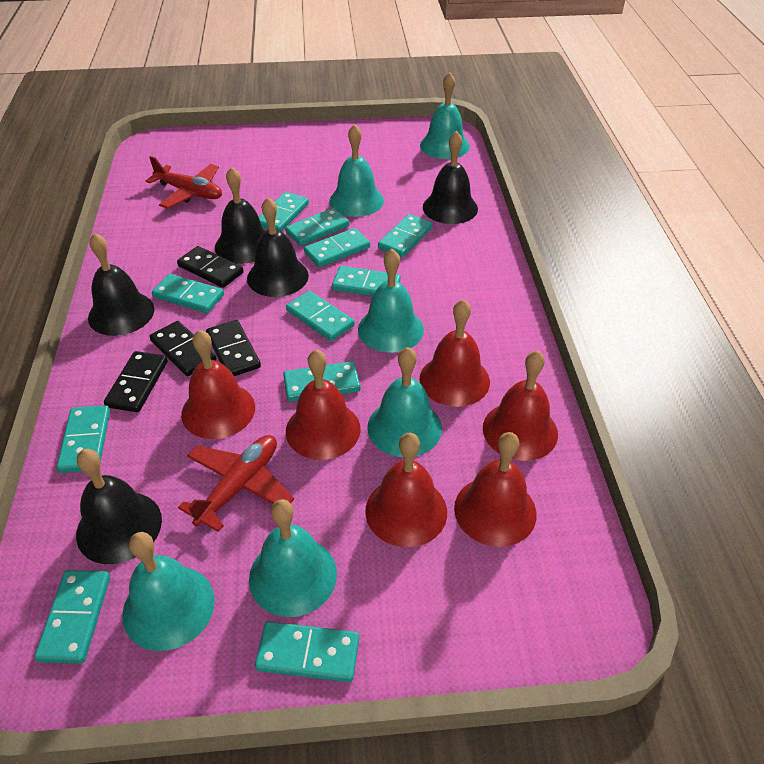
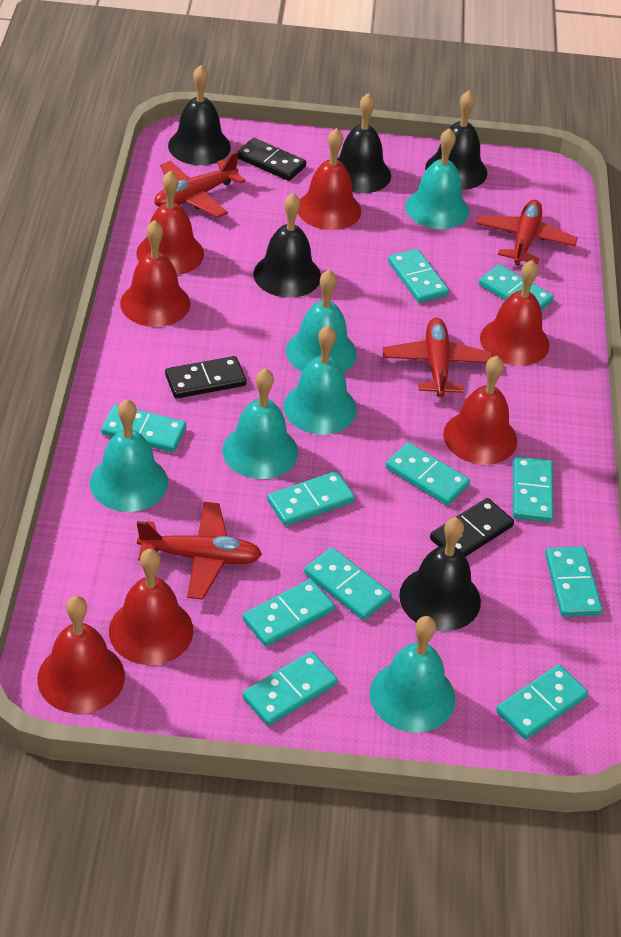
black domino: 4 -> 3
red bell: 6 -> 7
red plane: 2 -> 4

